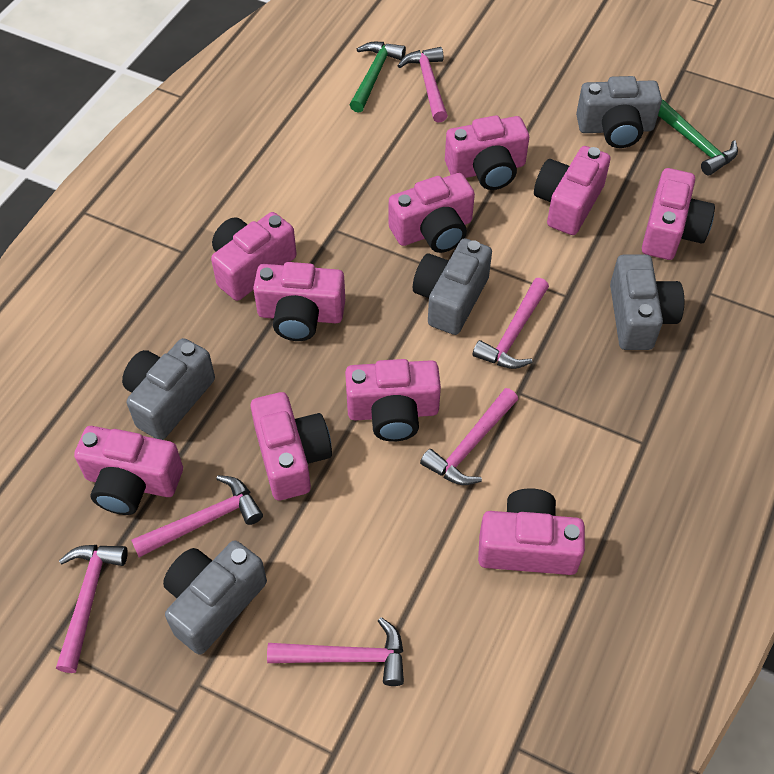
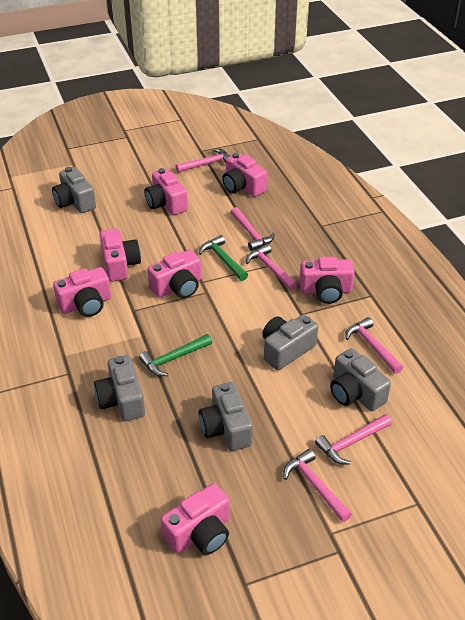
pink camera: 10 -> 7

